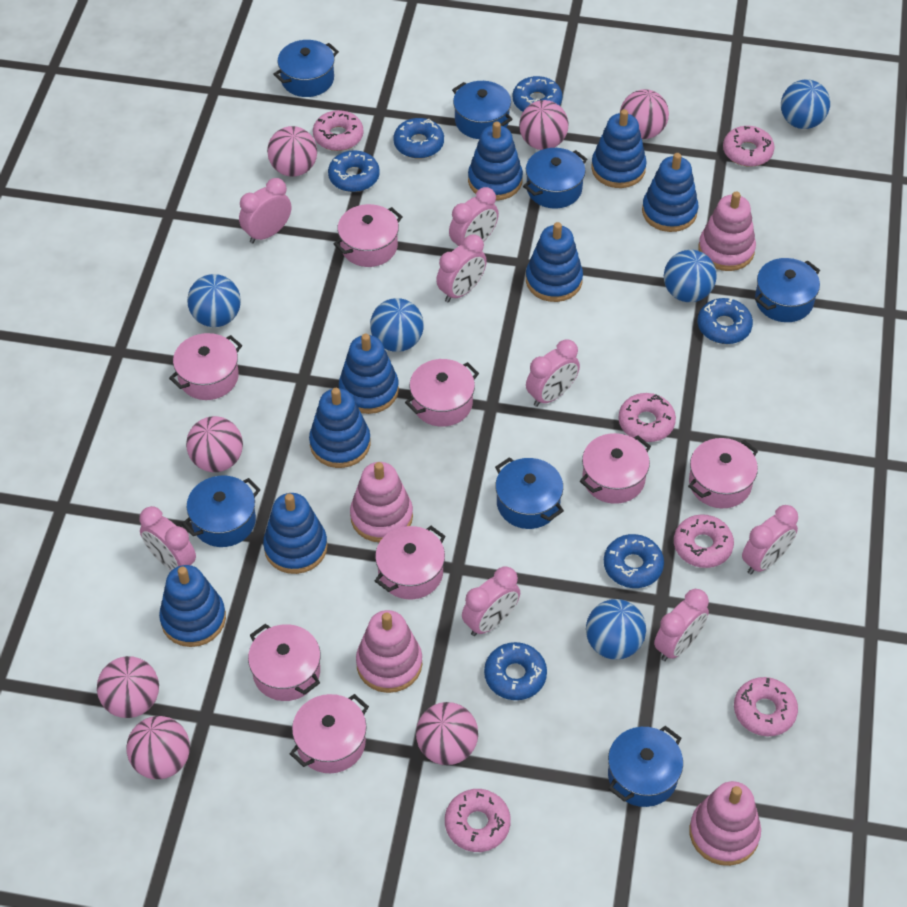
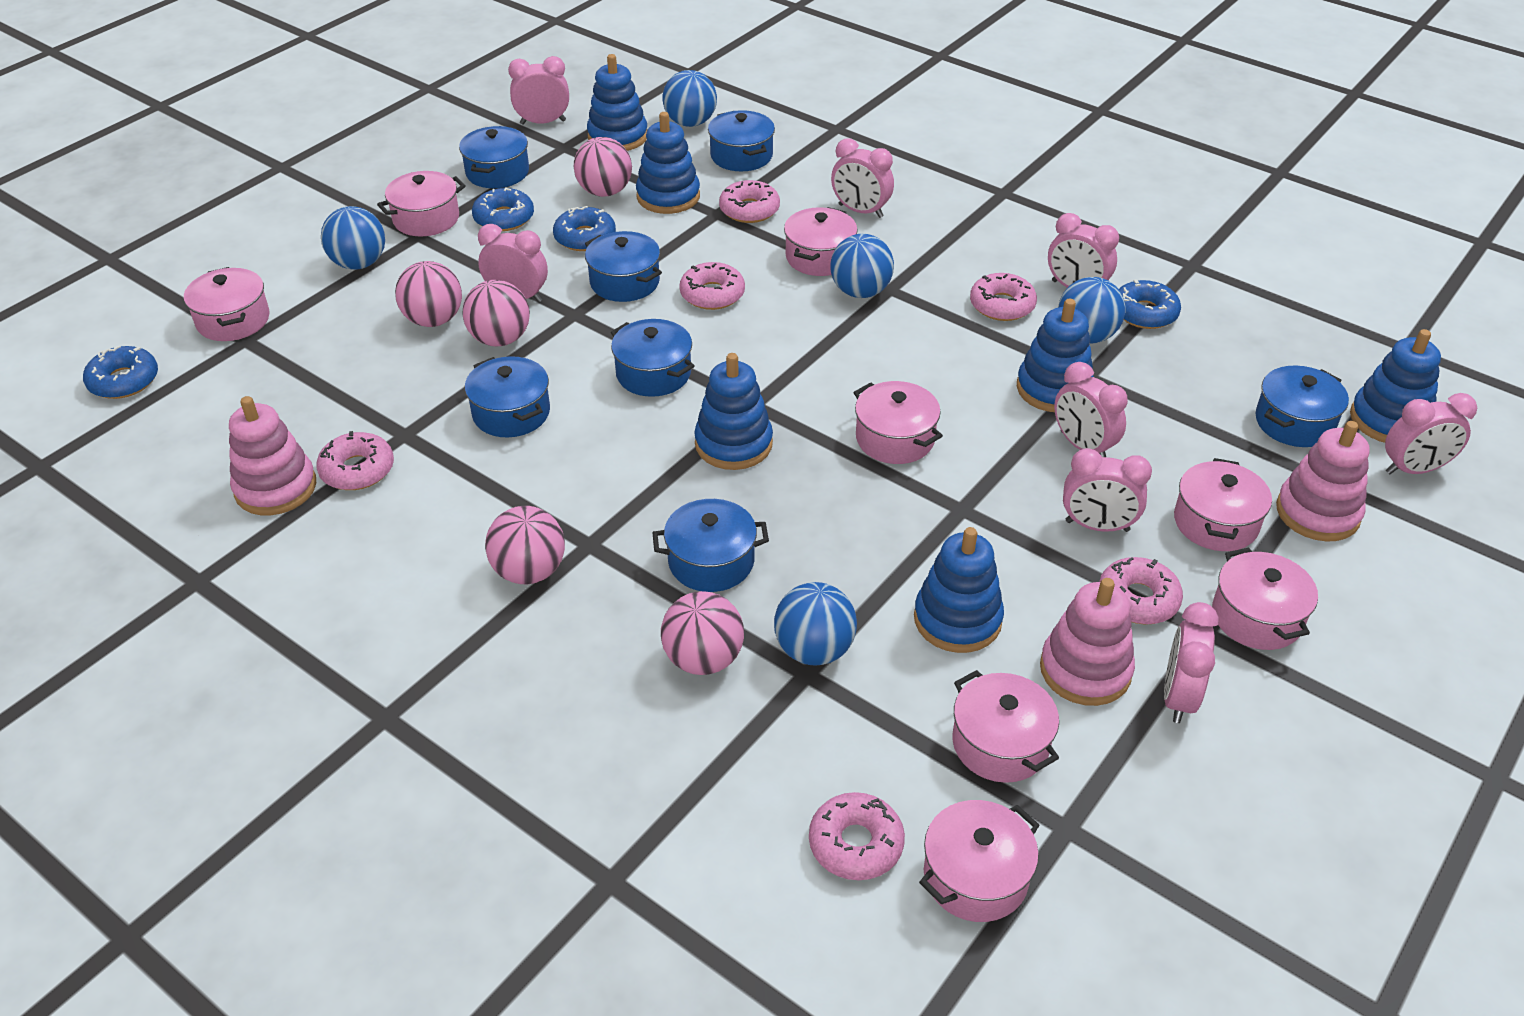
blue donut: 6 -> 4
blue stacking toy: 8 -> 6
pink ball: 7 -> 5
pink stacking toy: 4 -> 3

